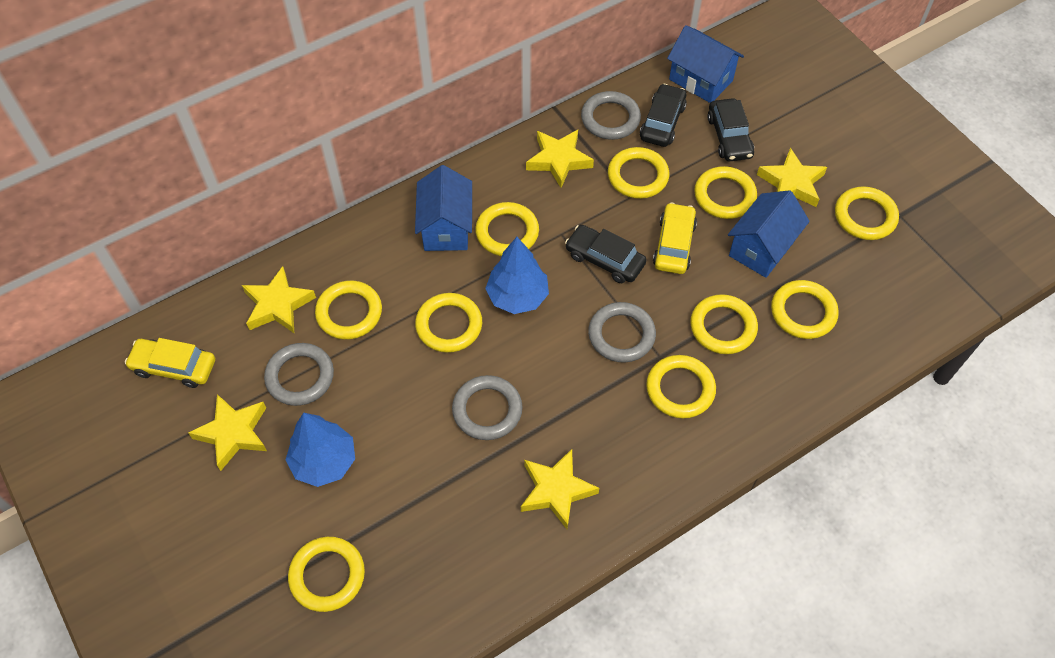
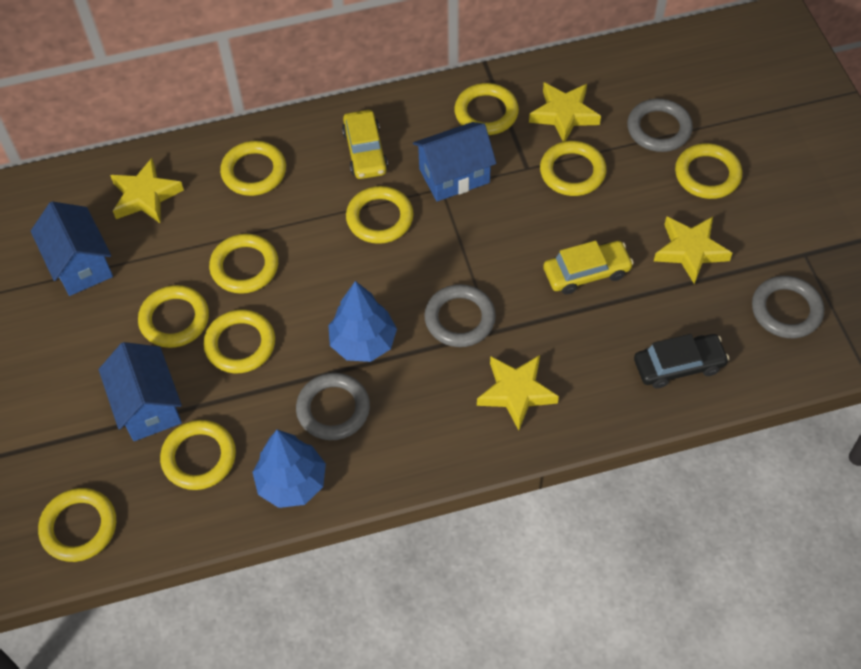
black car: 3 -> 1
yellow star: 5 -> 4

